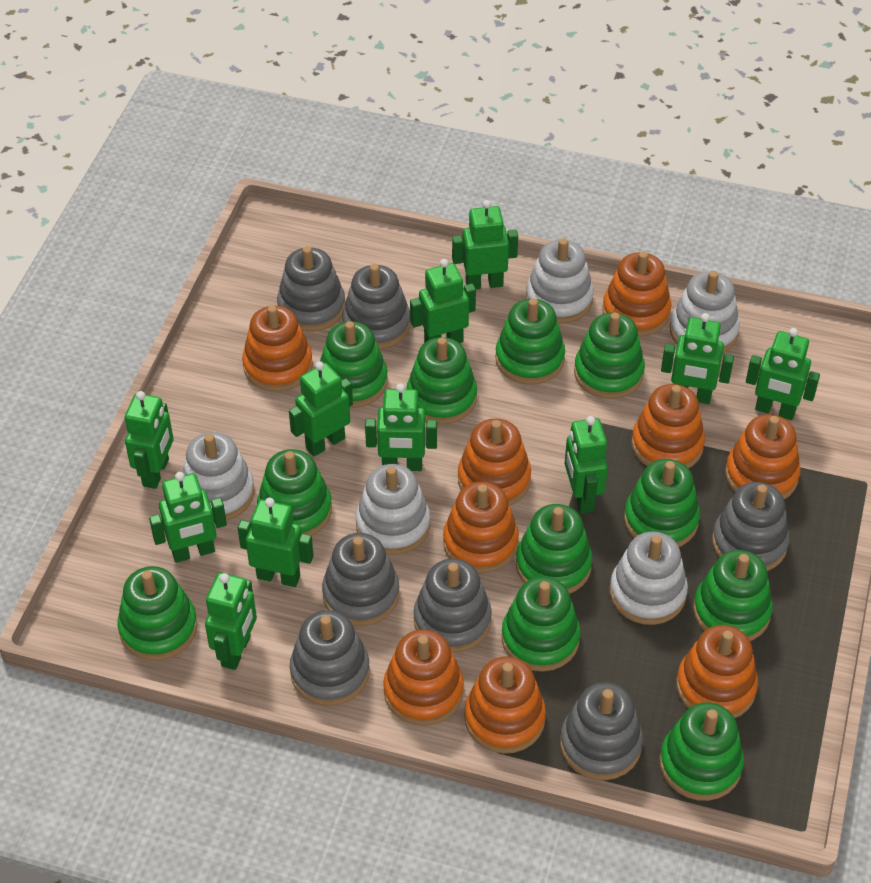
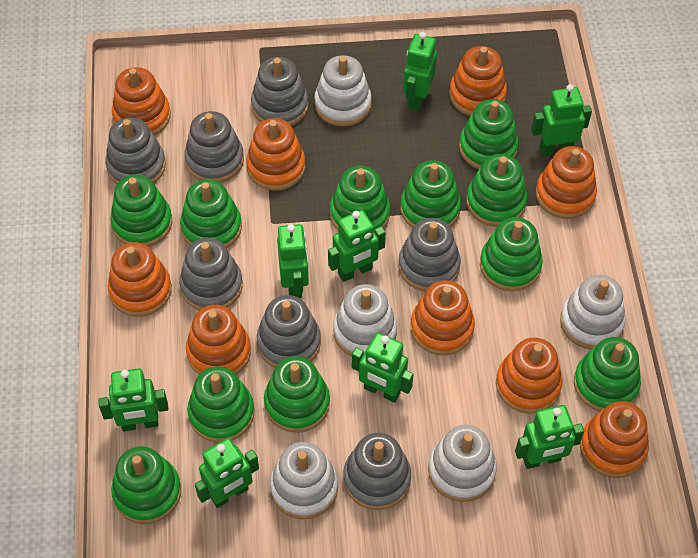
green robot: 11 -> 8

